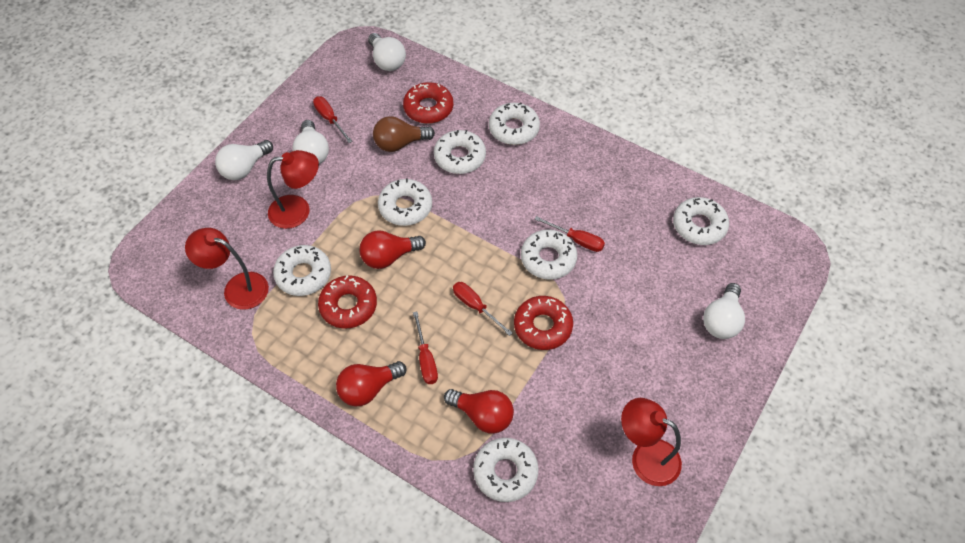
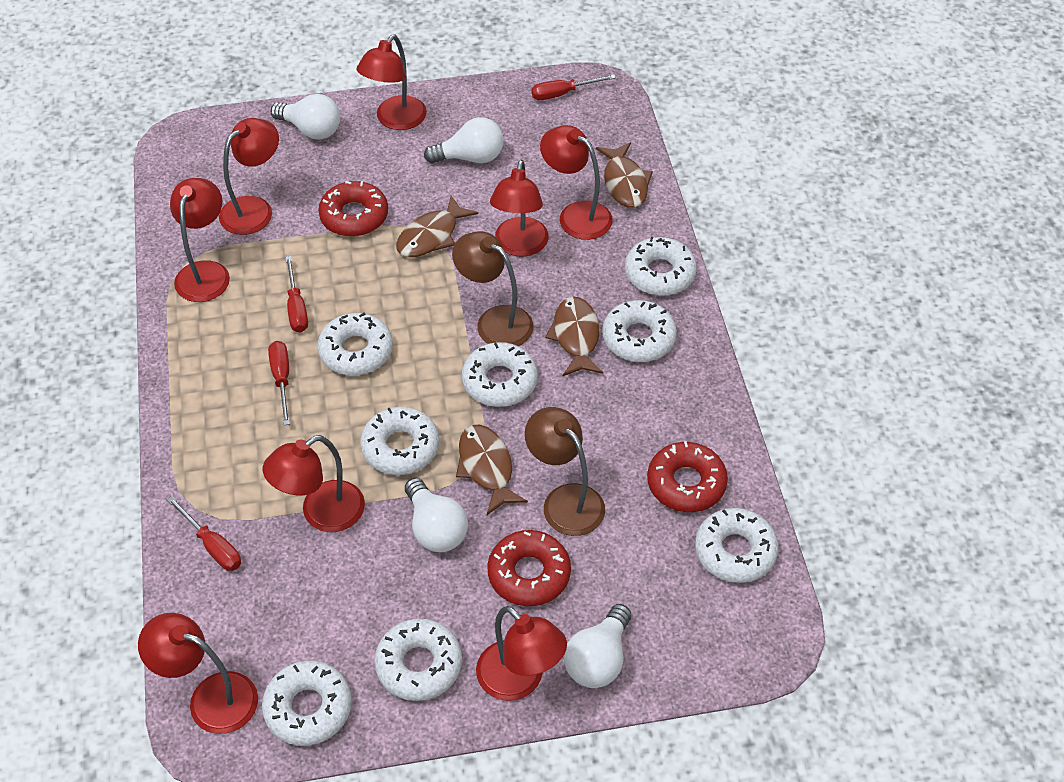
brown fish: 0 -> 4
brown lamp: 0 -> 2
brown light bulb: 1 -> 0
red lamp: 3 -> 8
red light bulb: 3 -> 0
white donut: 7 -> 8

